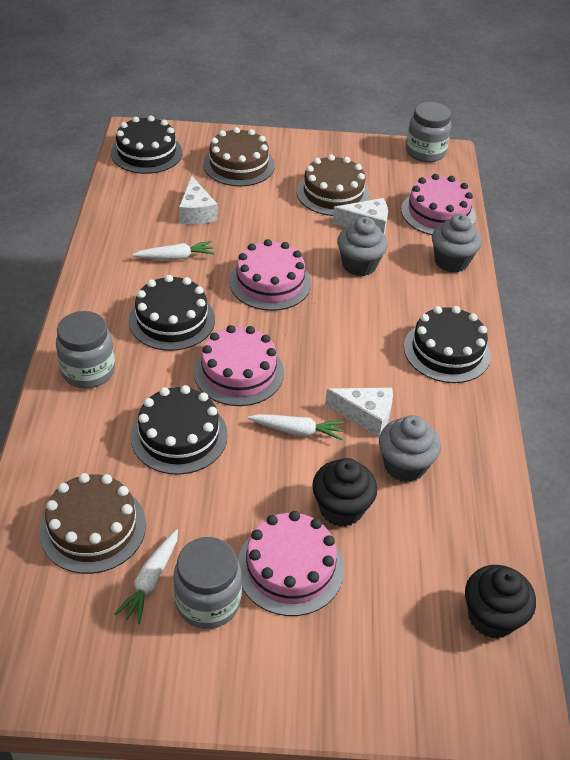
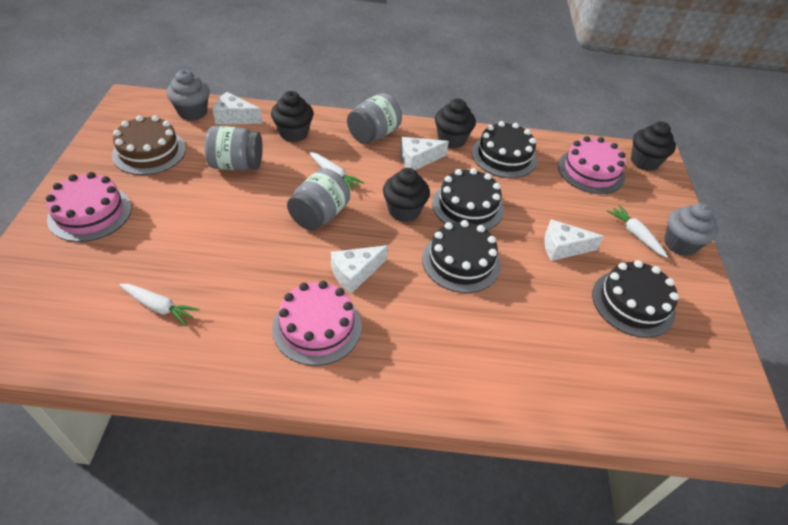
black cupcake: 2 -> 4
brown cake: 3 -> 1
grey cupcake: 3 -> 2
pink cake: 4 -> 3
white cheese: 3 -> 4

